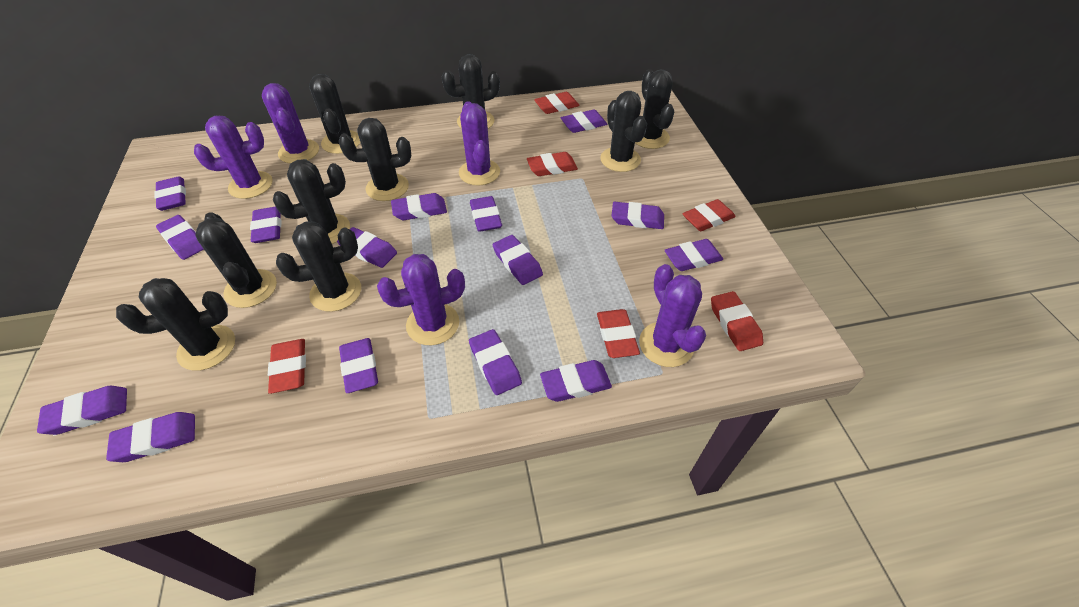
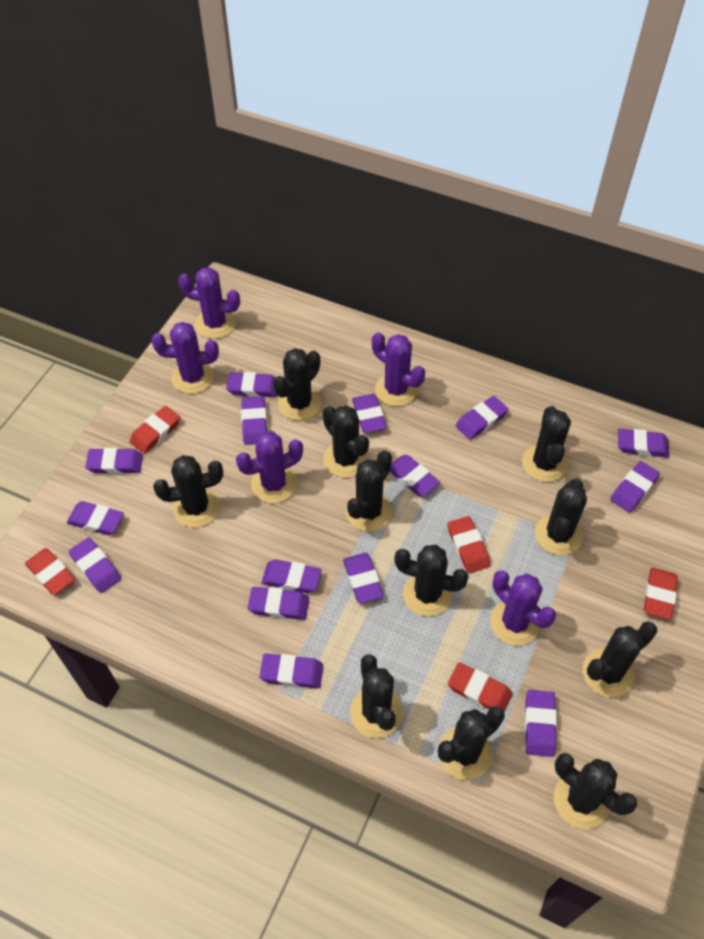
black cactus: 9 -> 11
red eraser: 6 -> 5

